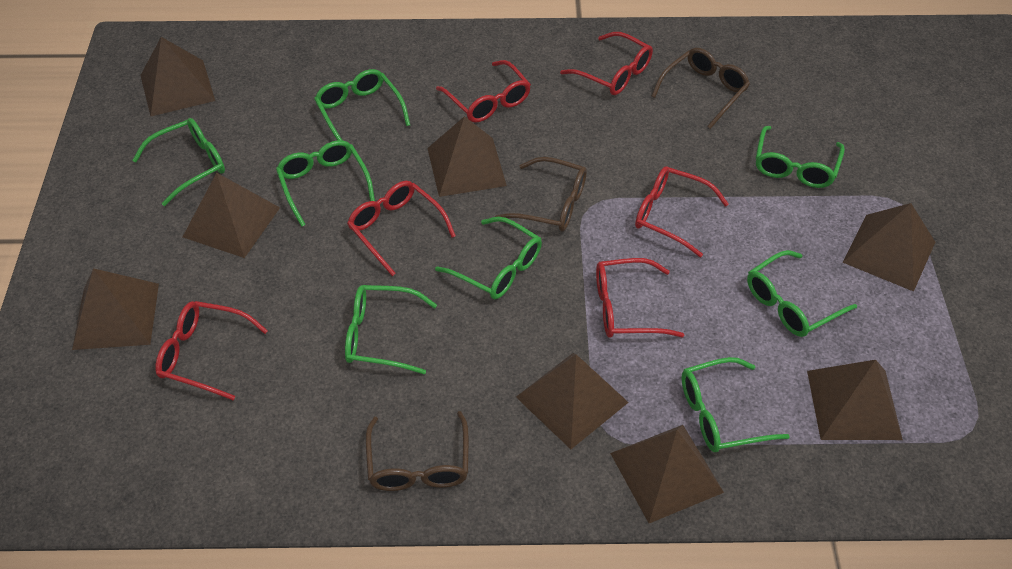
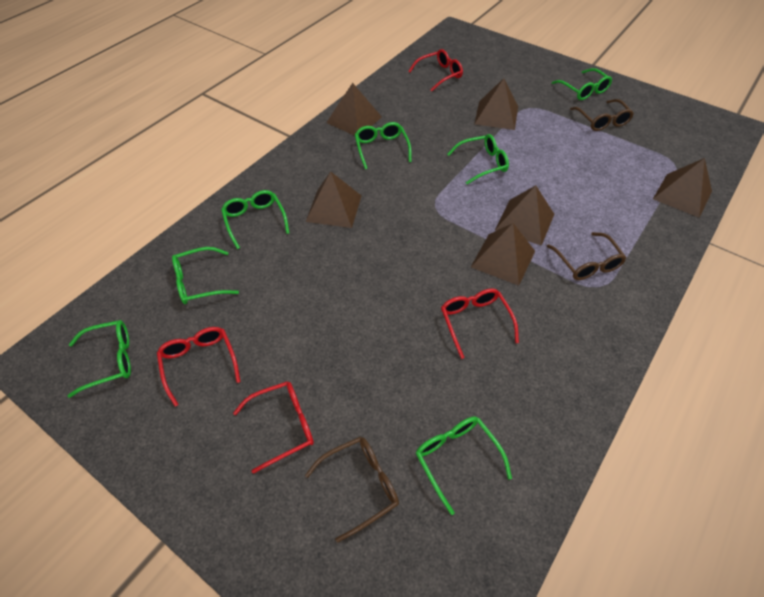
brown pyramid: 8 -> 6
green glasses: 8 -> 7
red glasses: 6 -> 4

